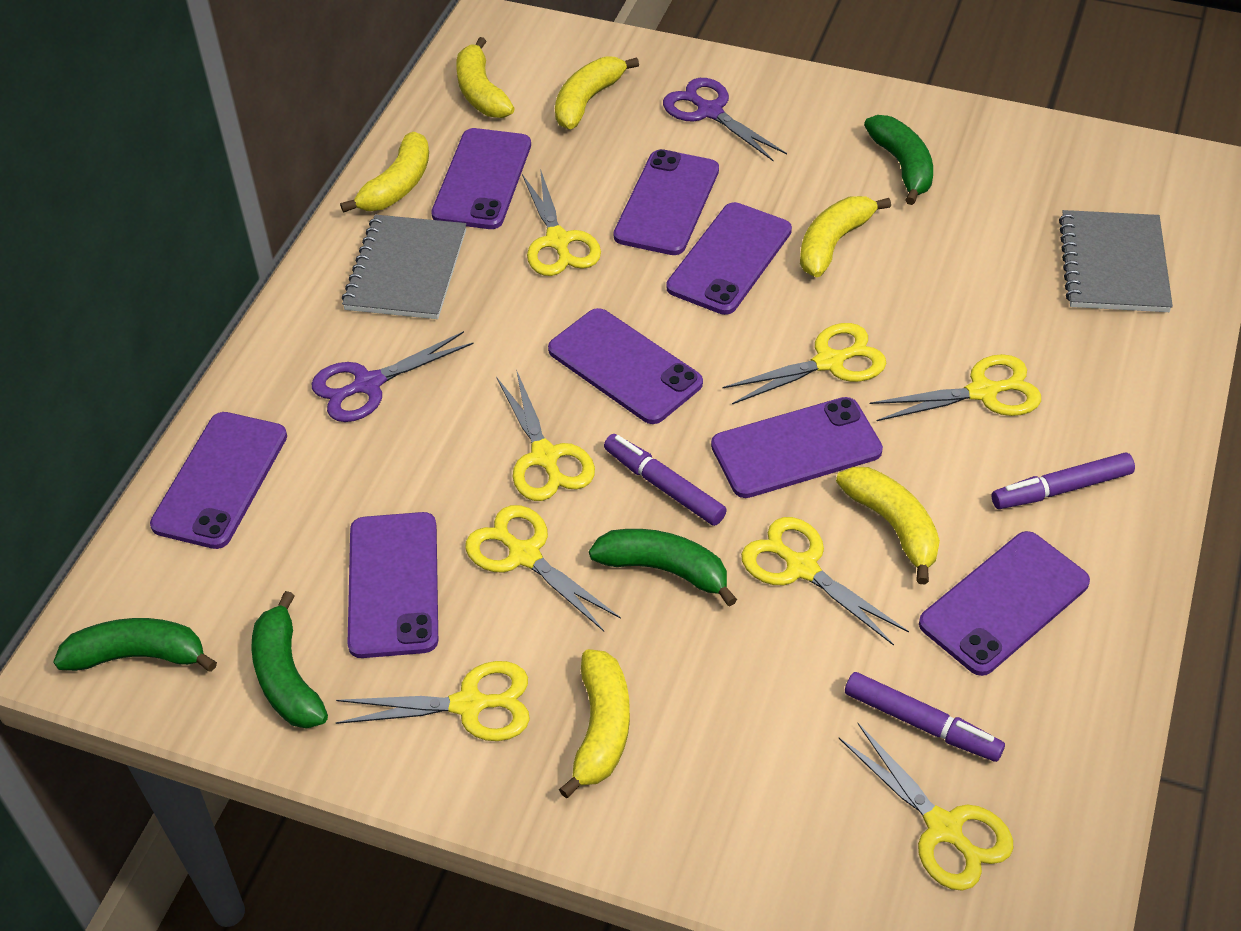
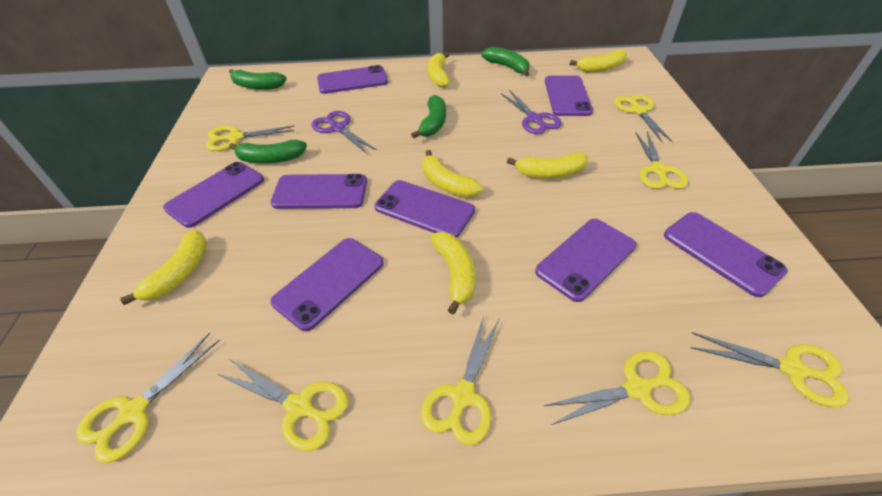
grey notebook: 2 -> 0
purple marker: 3 -> 0

